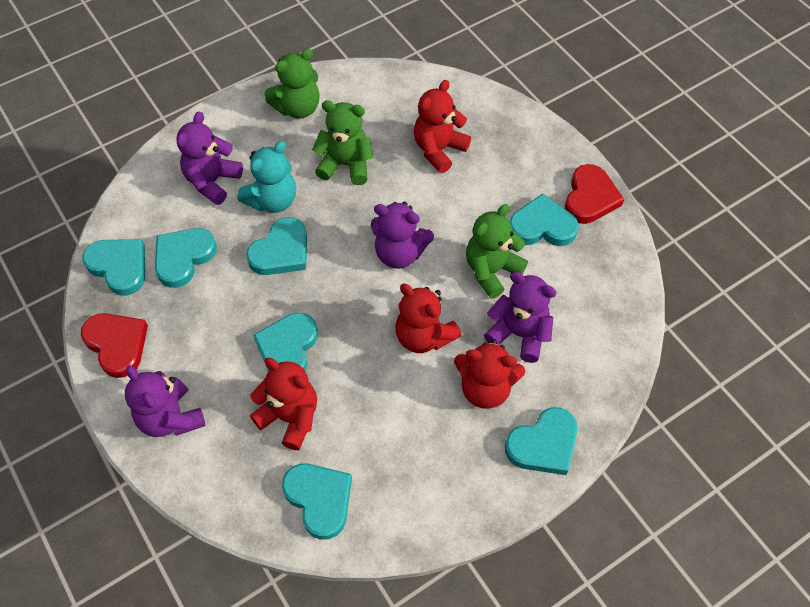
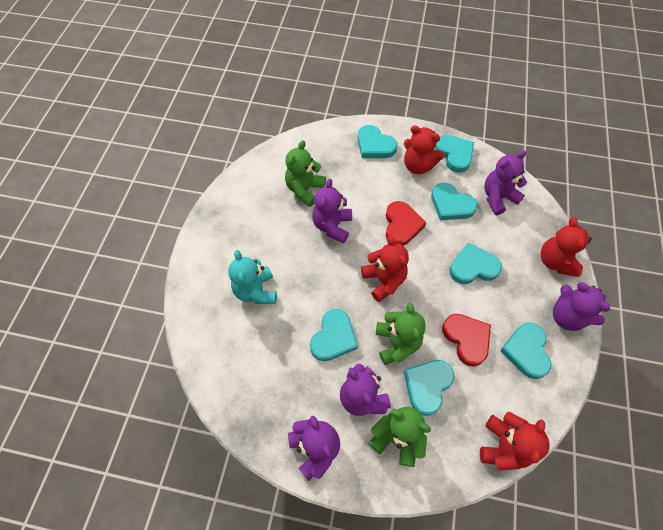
purple teddy bear: 4 -> 5

